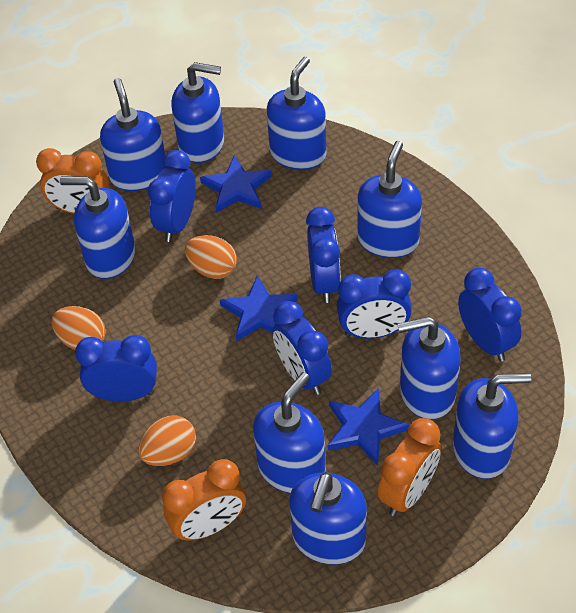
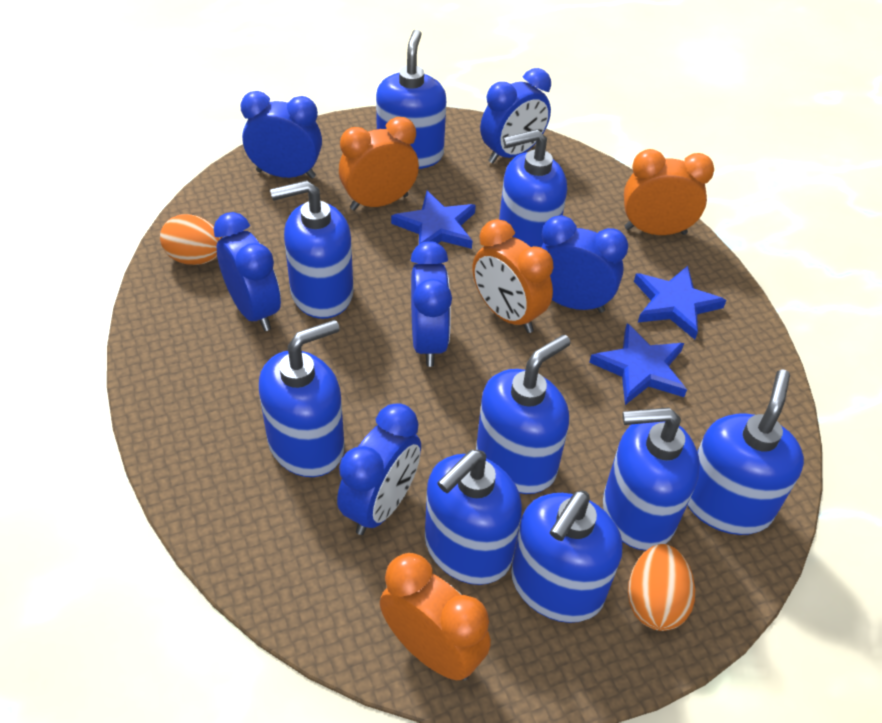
orange clock: 3 -> 4
orange egg: 3 -> 2

